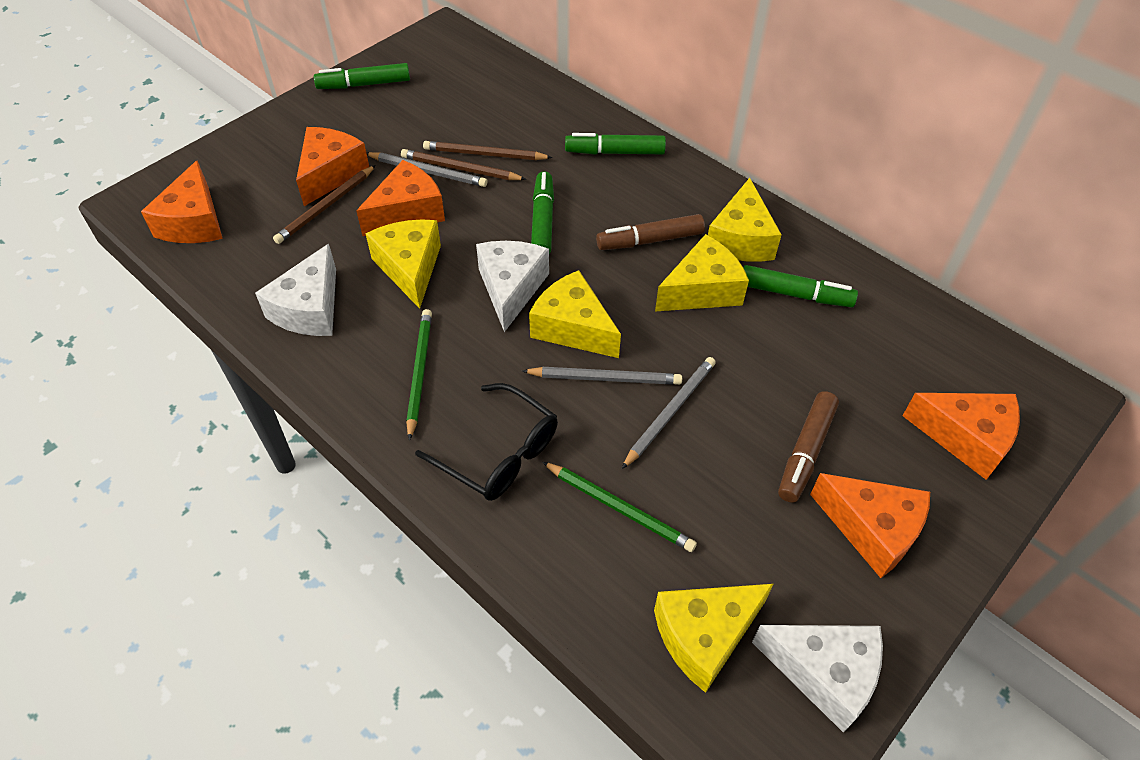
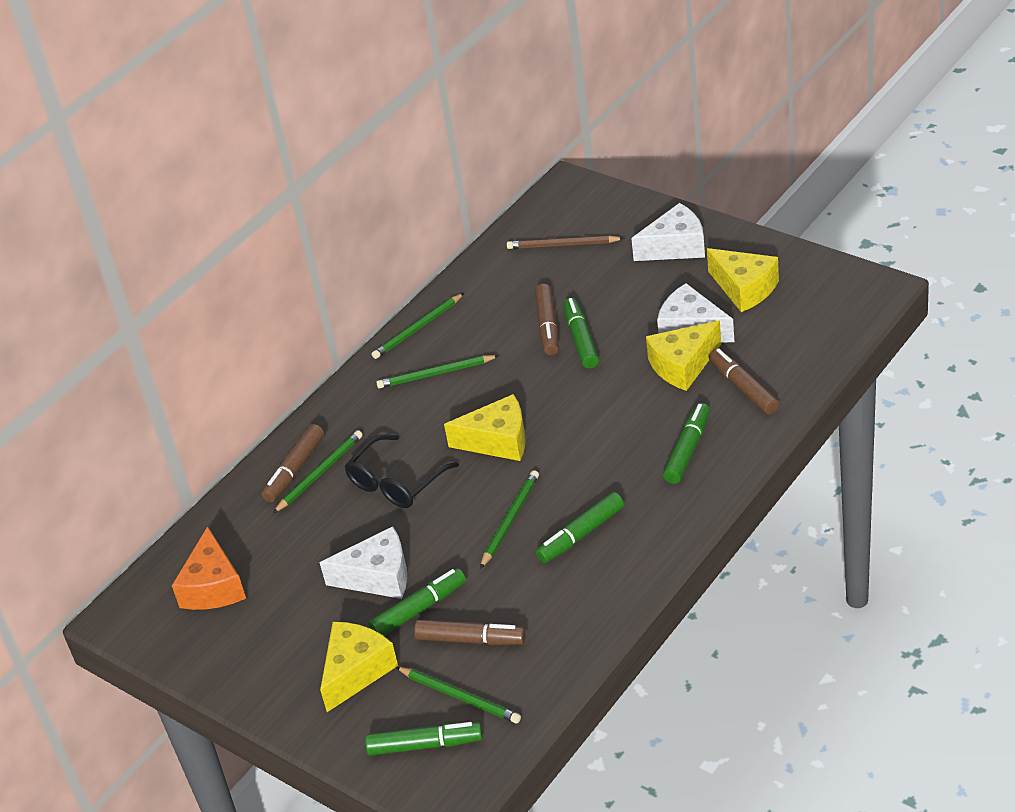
brown marker: 2 -> 4
brown pencil: 3 -> 1
green marker: 4 -> 5
green pencil: 2 -> 5
grey pencil: 3 -> 0
orange cheese: 5 -> 1
yellow cheese: 5 -> 4

